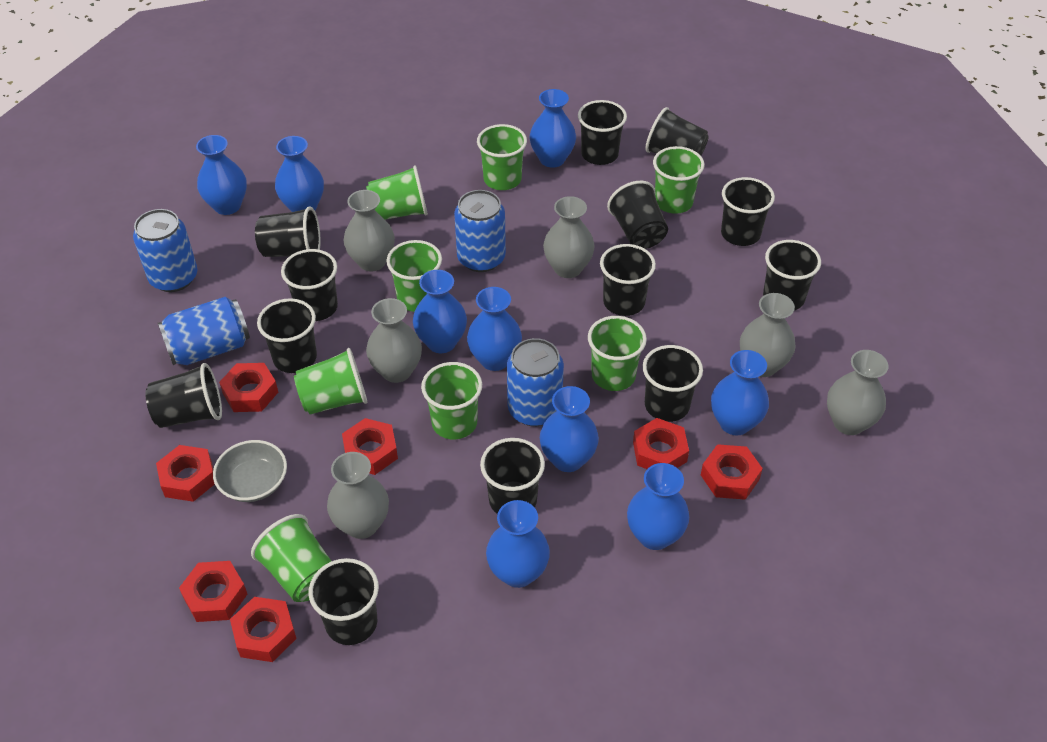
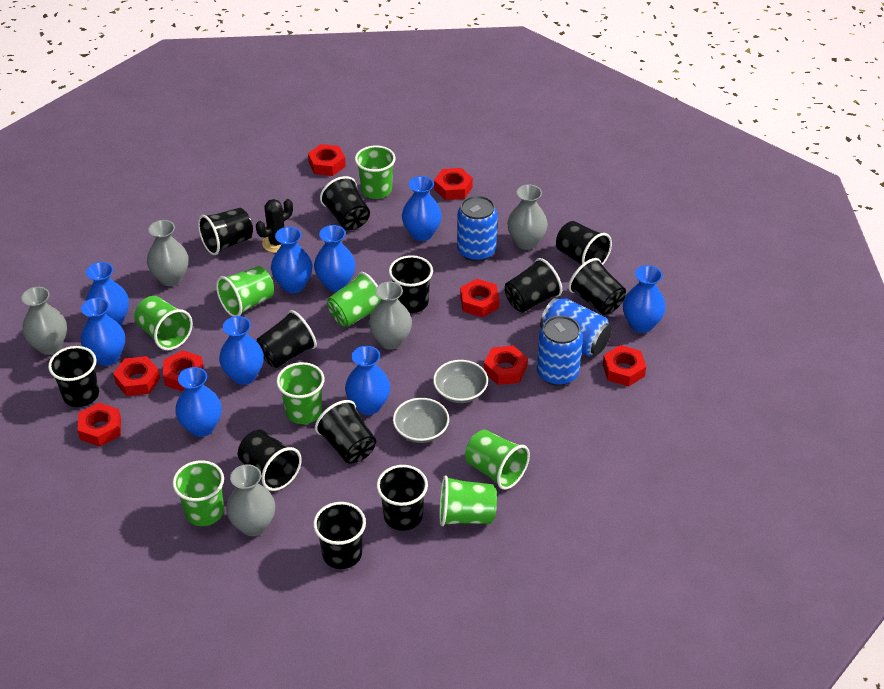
black cactus: 0 -> 1
black cup: 13 -> 12
blue can: 4 -> 3
grey bowl: 1 -> 2
grey vase: 6 -> 5
red nut: 7 -> 8

